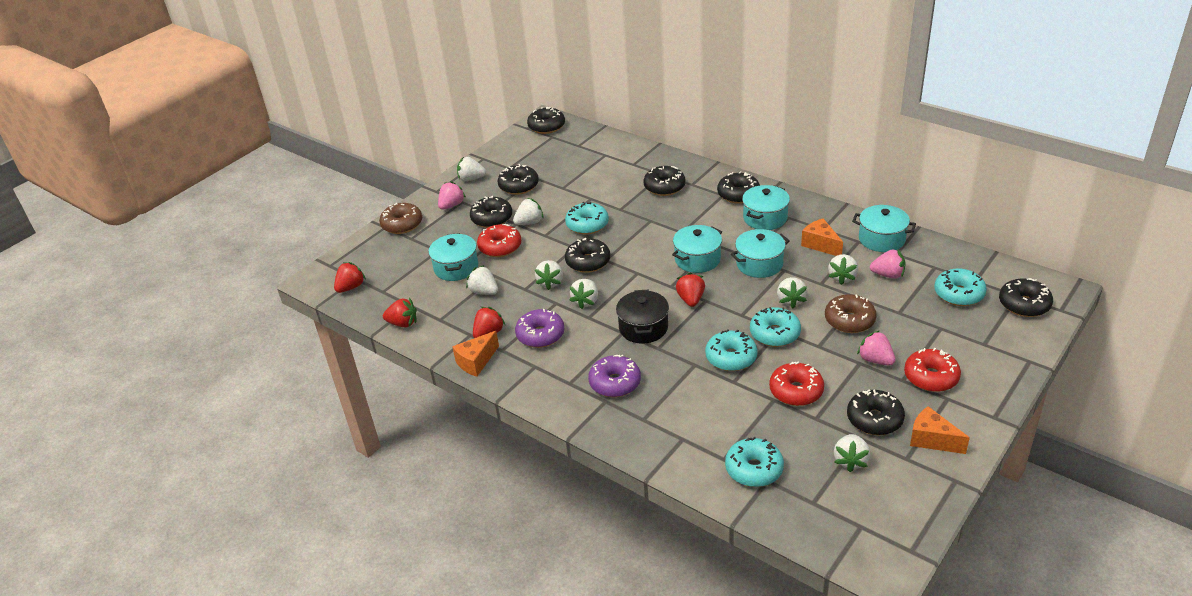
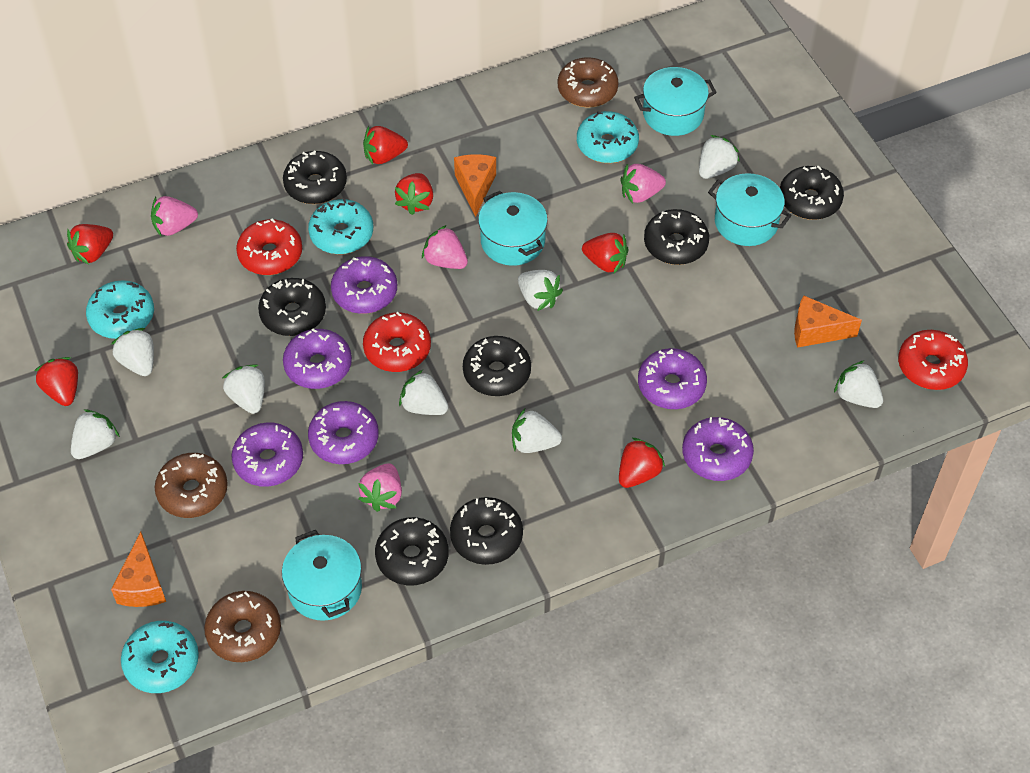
black donut: 8 -> 7
black pot: 1 -> 0
brown donut: 2 -> 3
pink strawberry: 3 -> 4
purple donut: 2 -> 6
red strawberry: 4 -> 6
turquoise donut: 5 -> 4
turquoise pot: 5 -> 4

